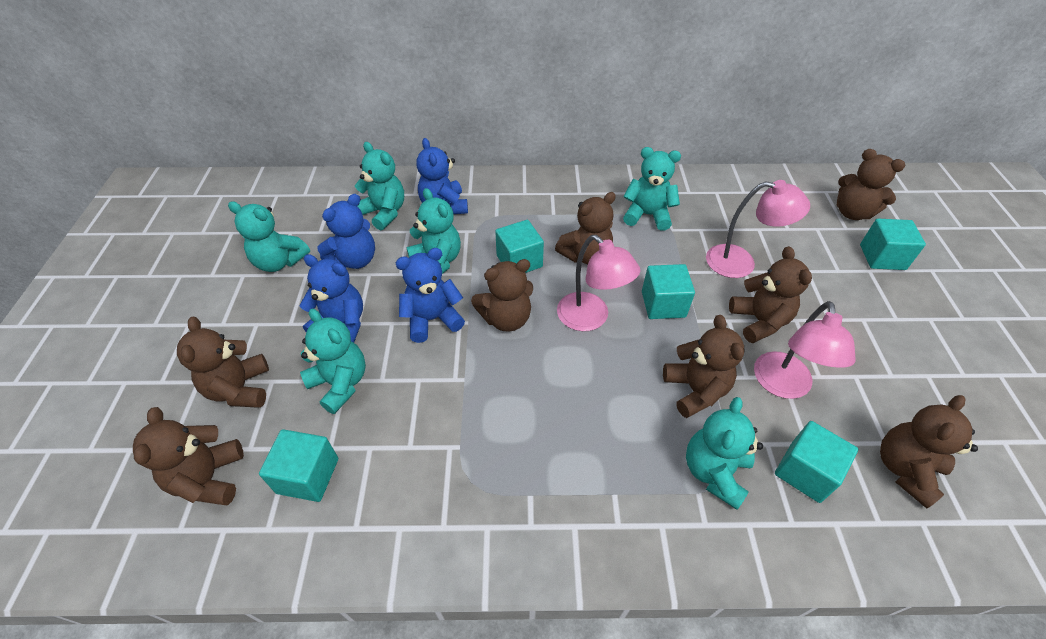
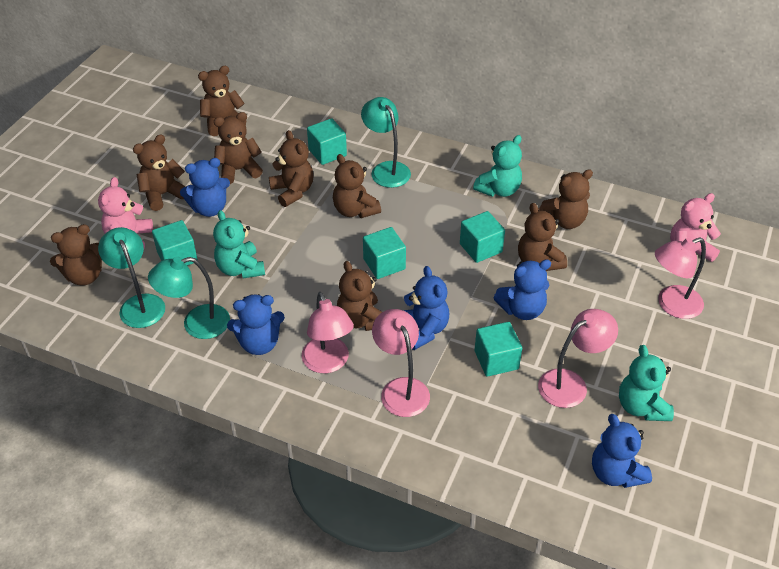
blue teddy bear: 4 -> 5
brown teddy bear: 8 -> 9
pink lamp: 3 -> 4
pink teddy bear: 0 -> 2
turquoise lamp: 0 -> 3
turquoise teddy bear: 6 -> 3

